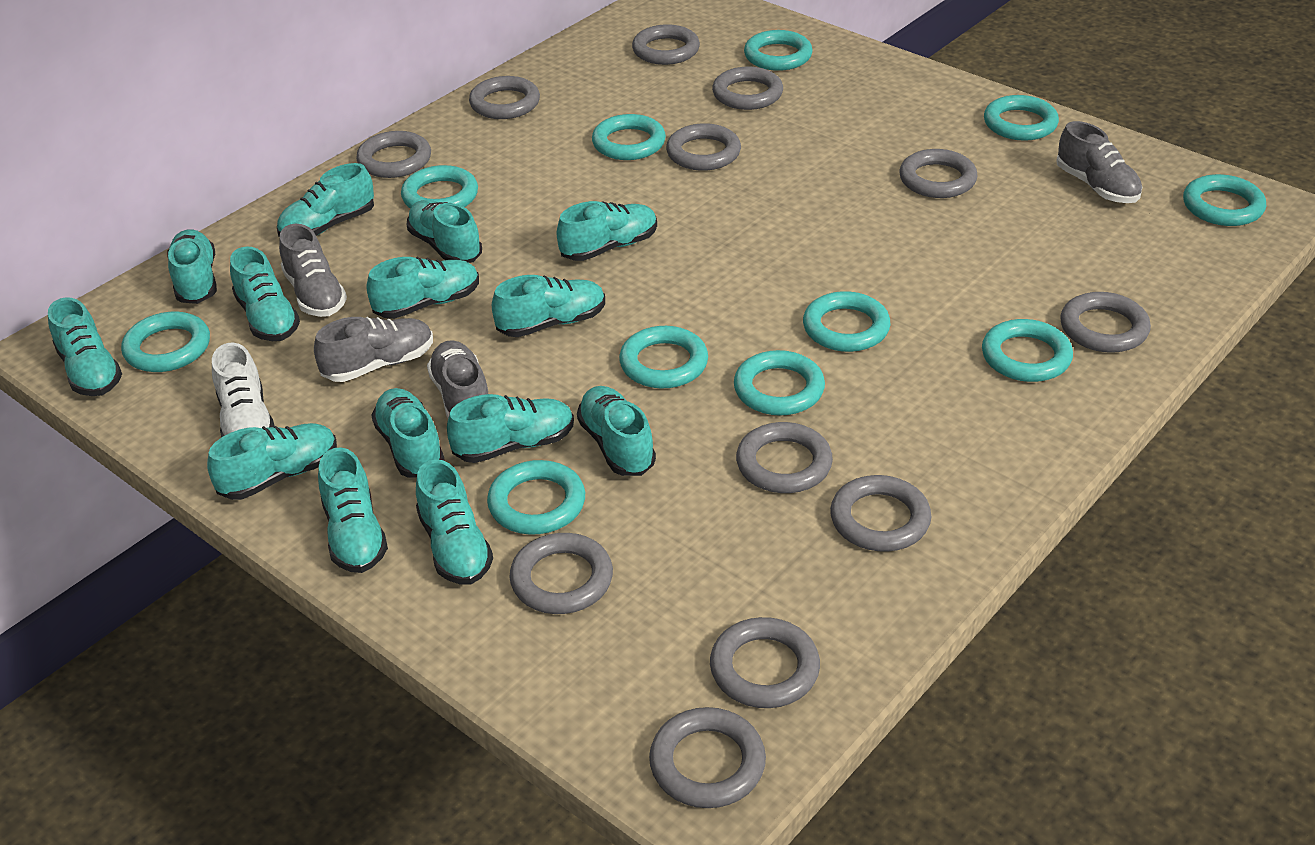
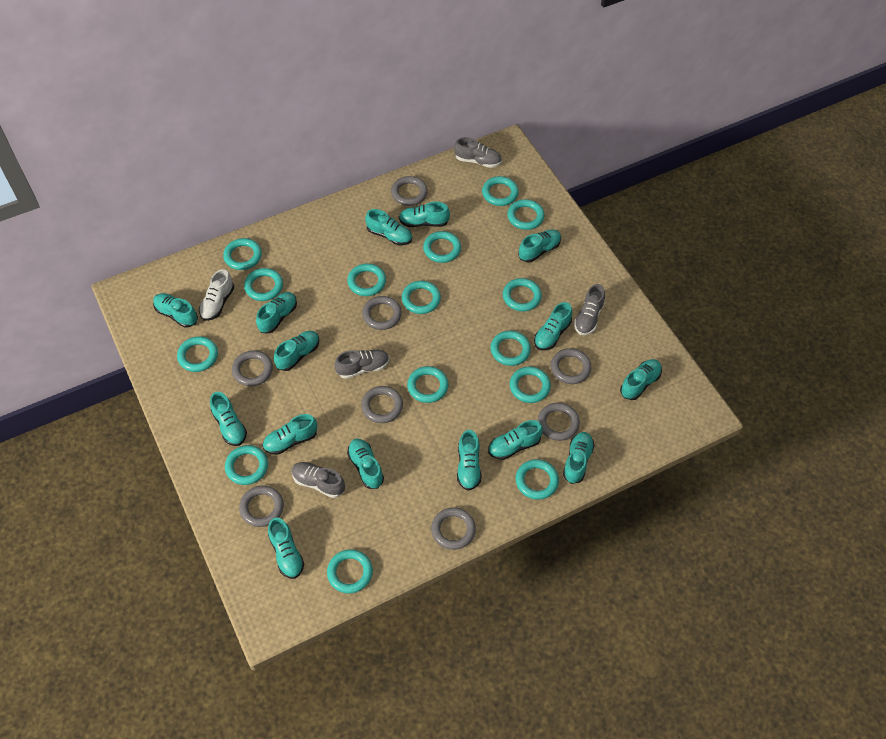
grey ring: 12 -> 8
turquoise ring: 11 -> 15
turquoise shoe: 14 -> 15

